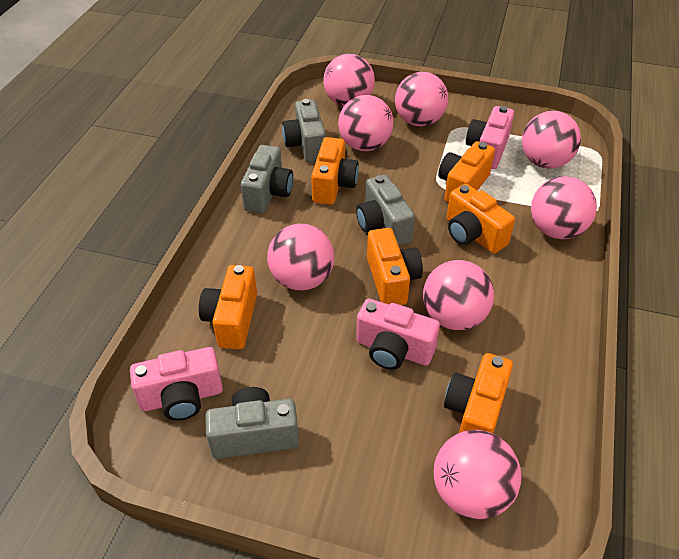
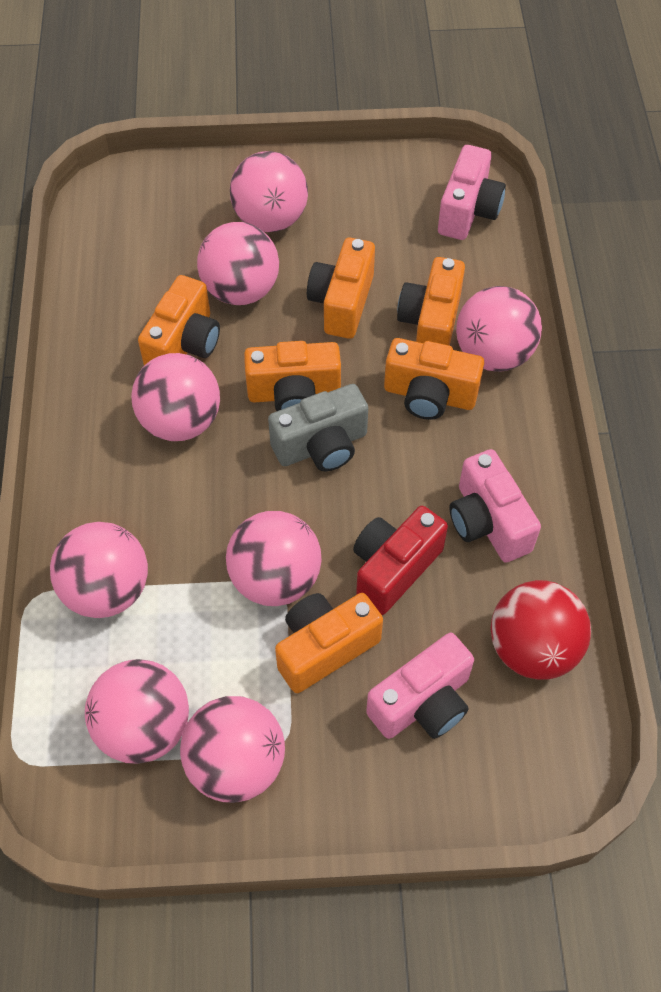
grey camera: 4 -> 1
red ball: 0 -> 1
red camera: 0 -> 1

